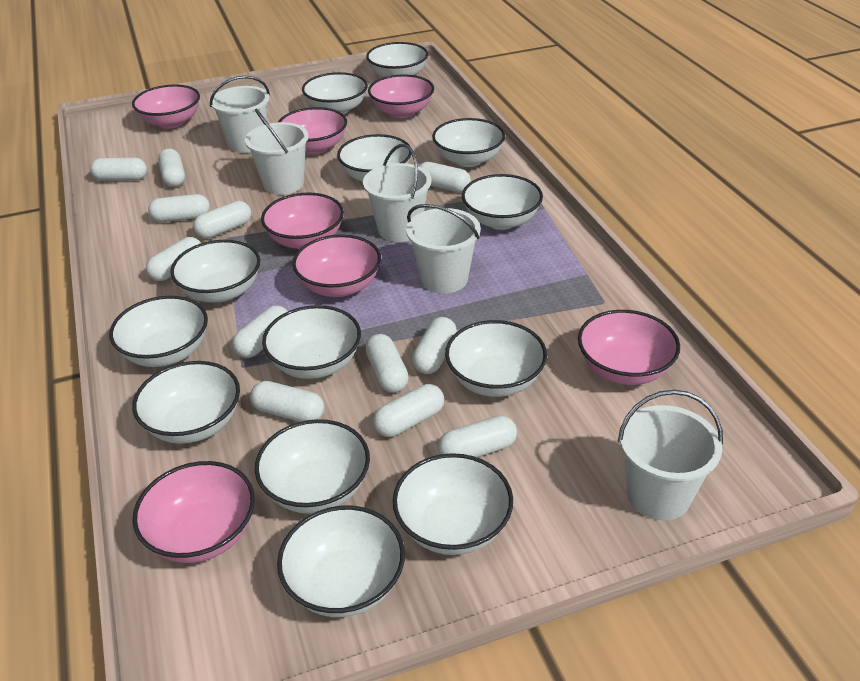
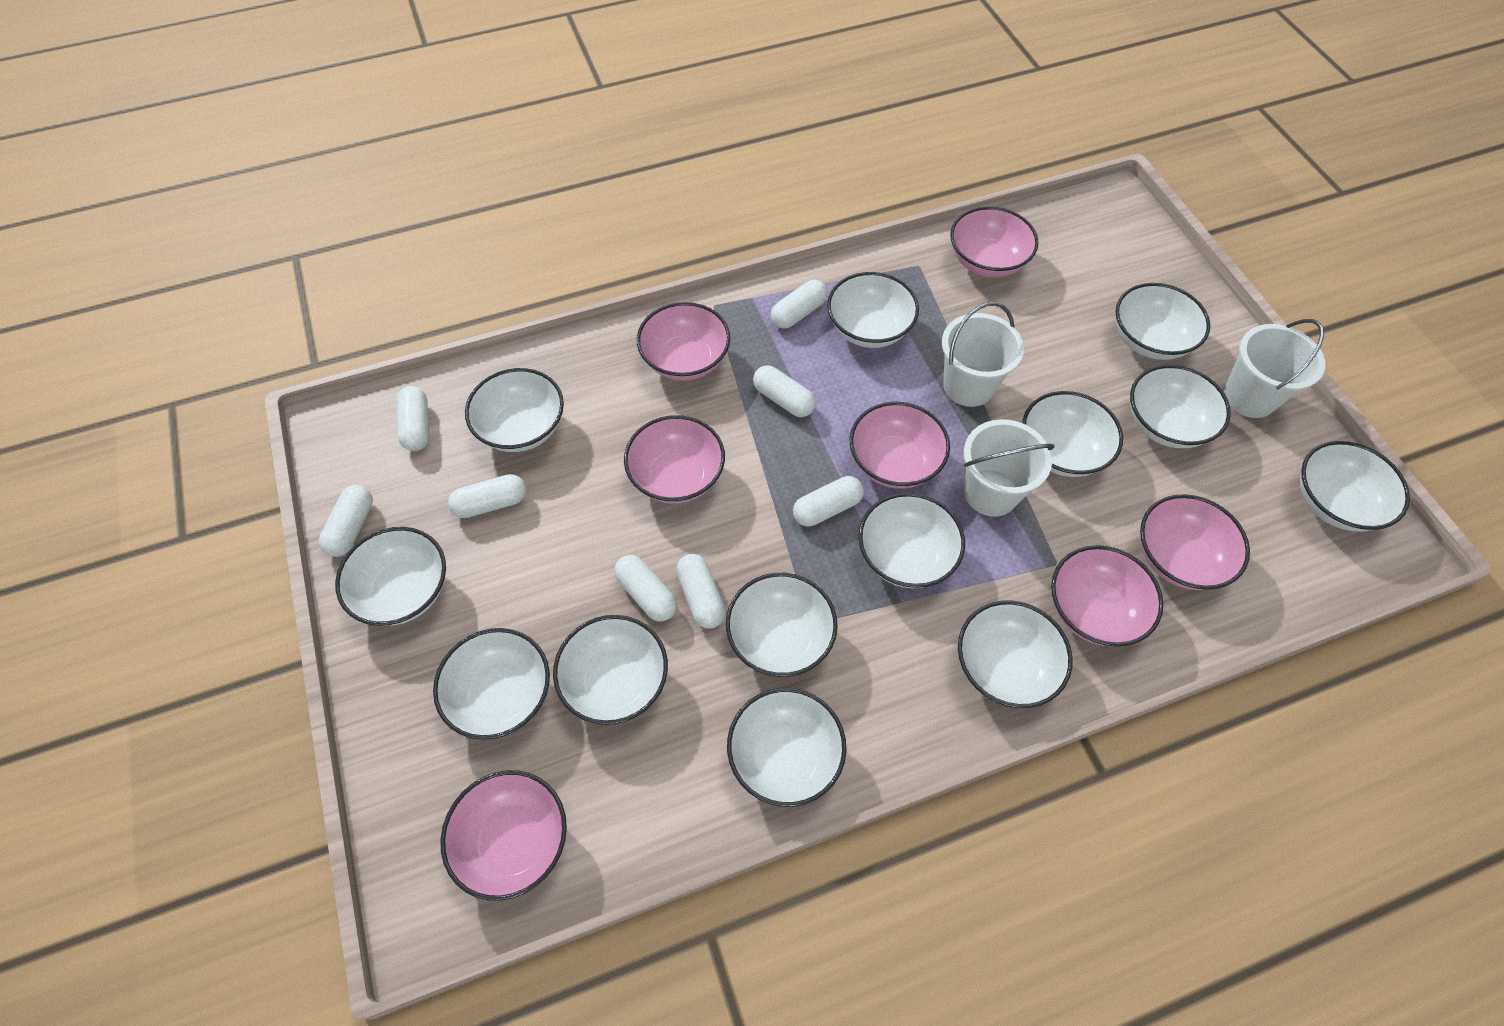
white bucket: 5 -> 3
white capsule: 12 -> 8

